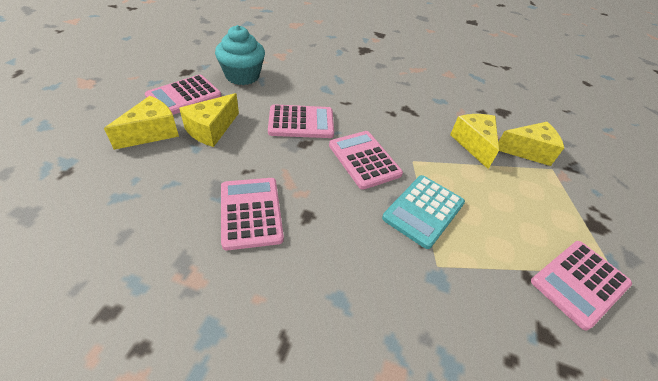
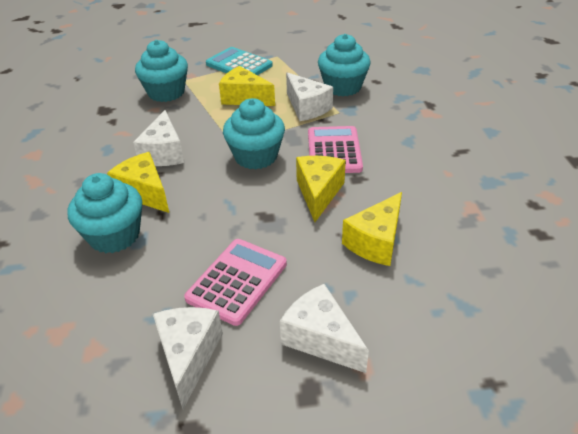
pink calculator: 5 -> 2
turquoise cupcake: 1 -> 4
white cheese: 0 -> 4

